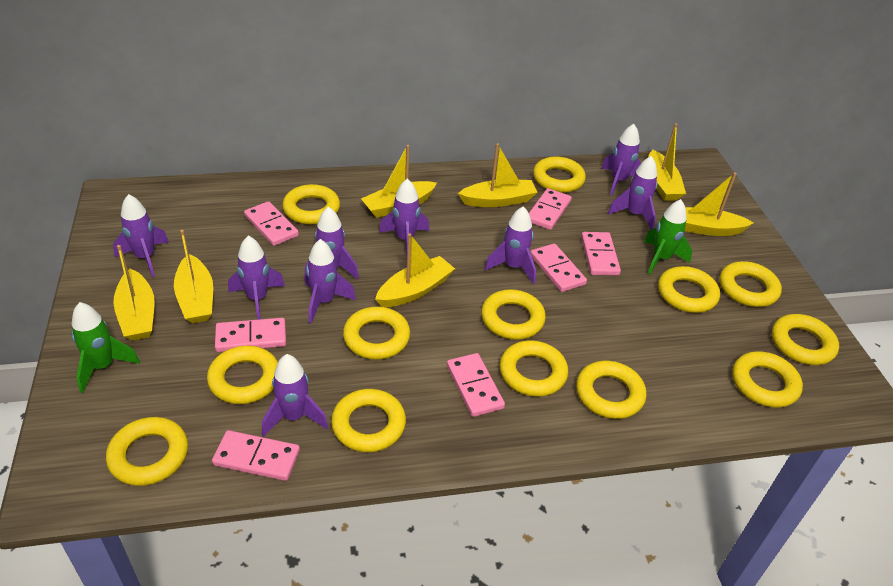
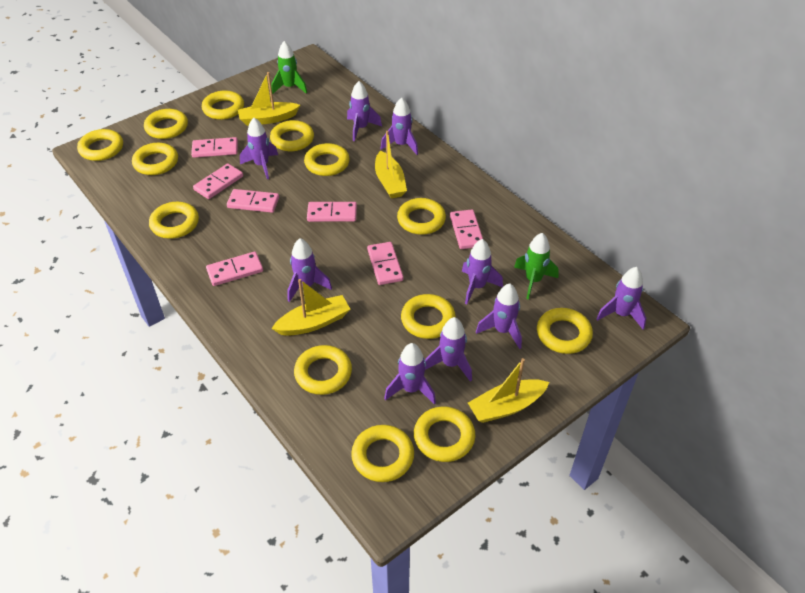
yellow boat: 7 -> 4

